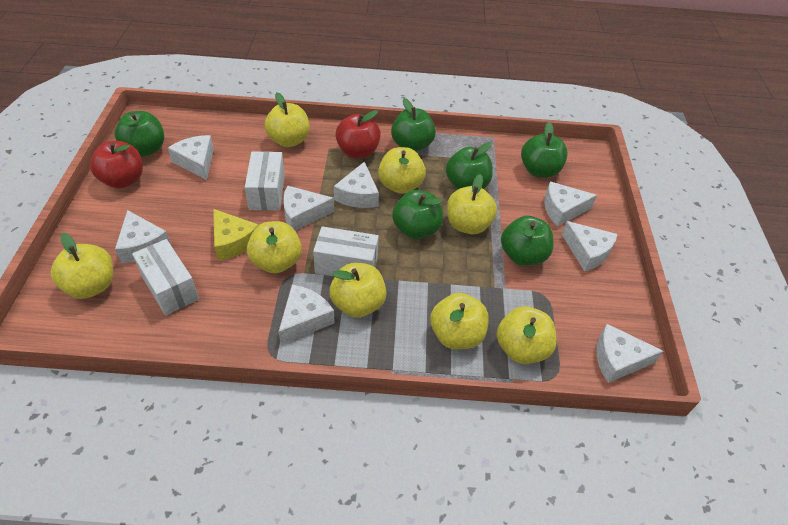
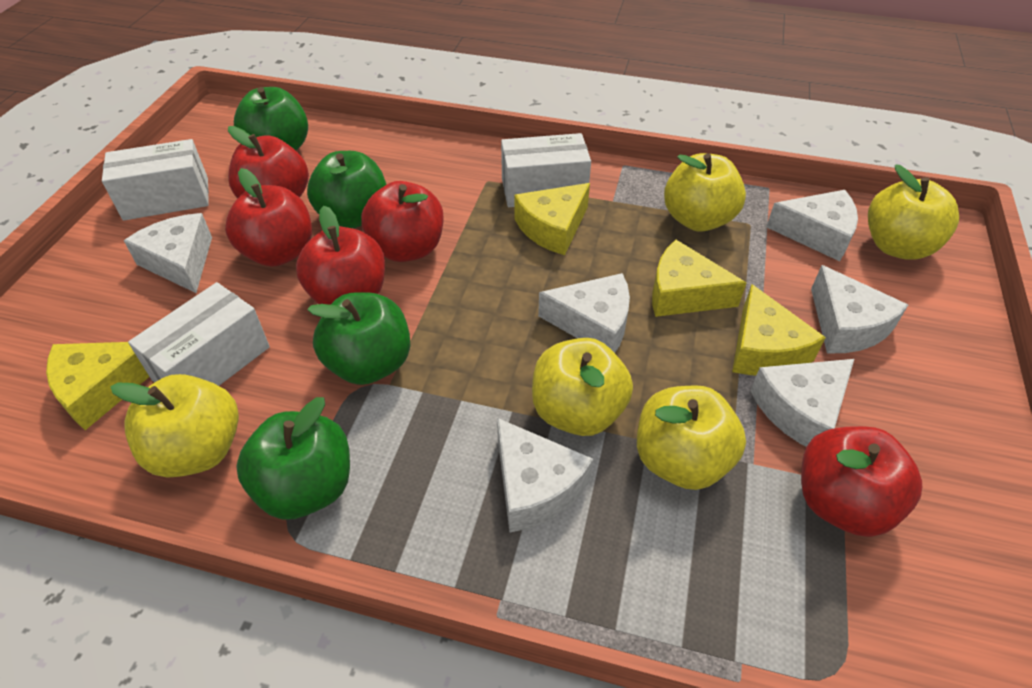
green apple: 6 -> 4
red apple: 2 -> 5
white cheese: 8 -> 6
yellow apple: 8 -> 5
yellow cheese: 1 -> 4

